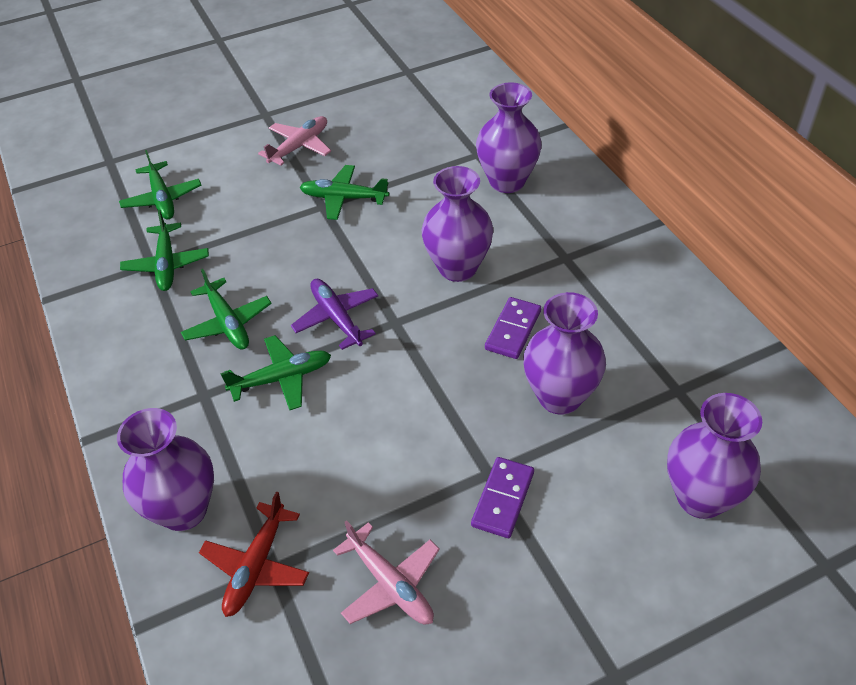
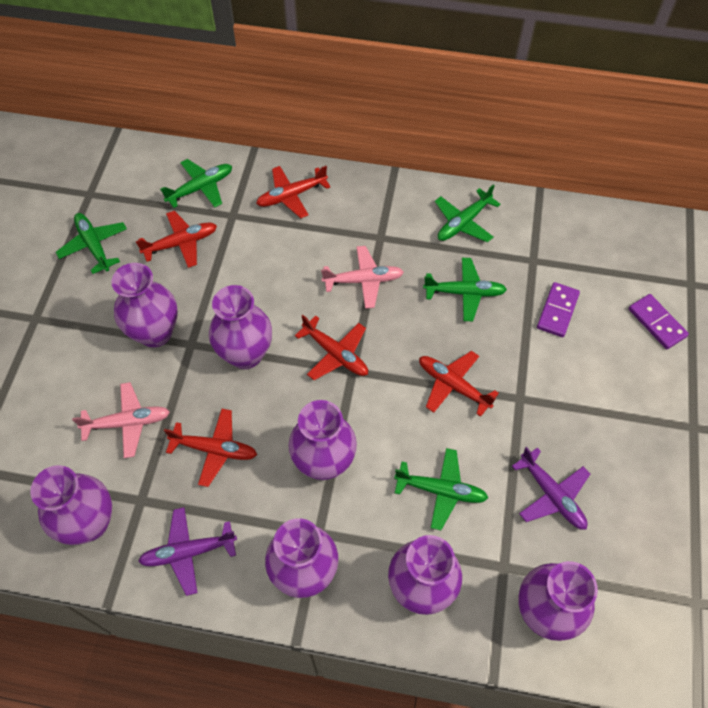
purple plane: 1 -> 2
purple vase: 5 -> 7
red plane: 1 -> 5

